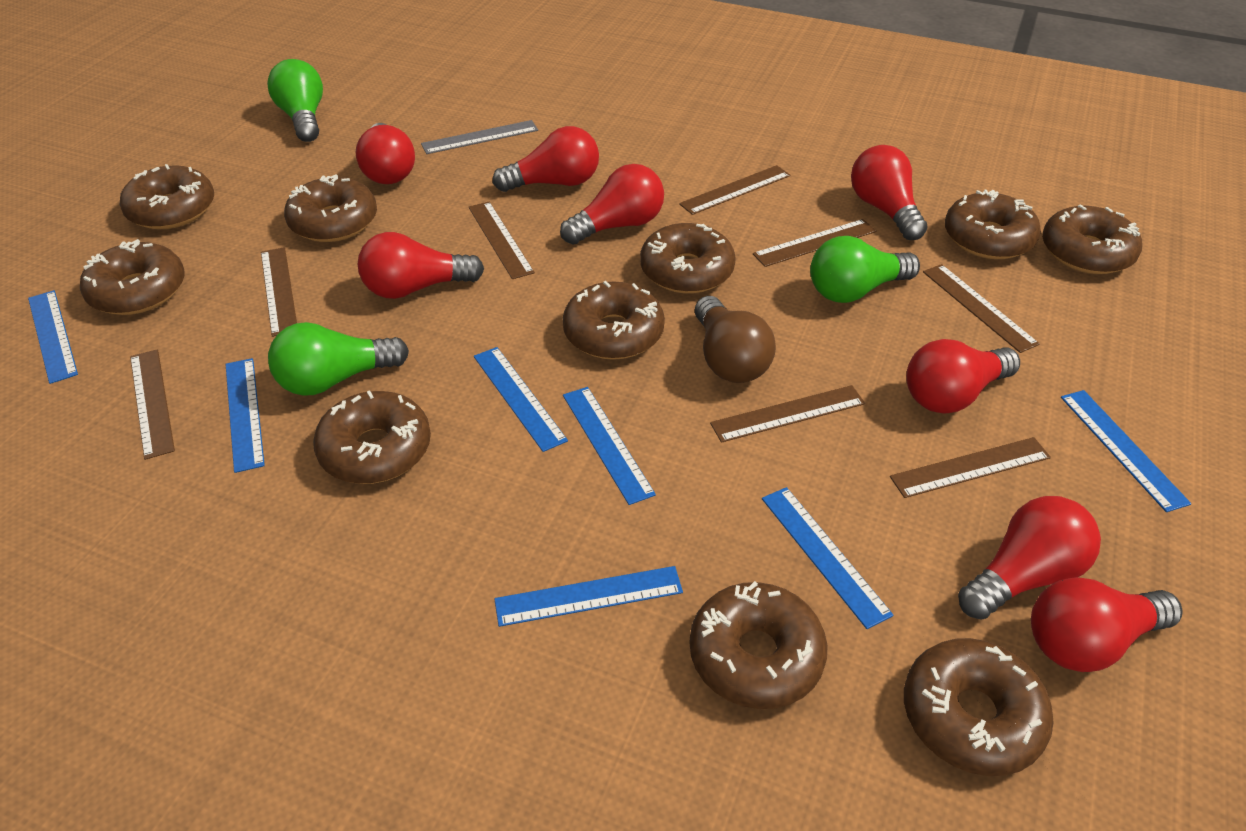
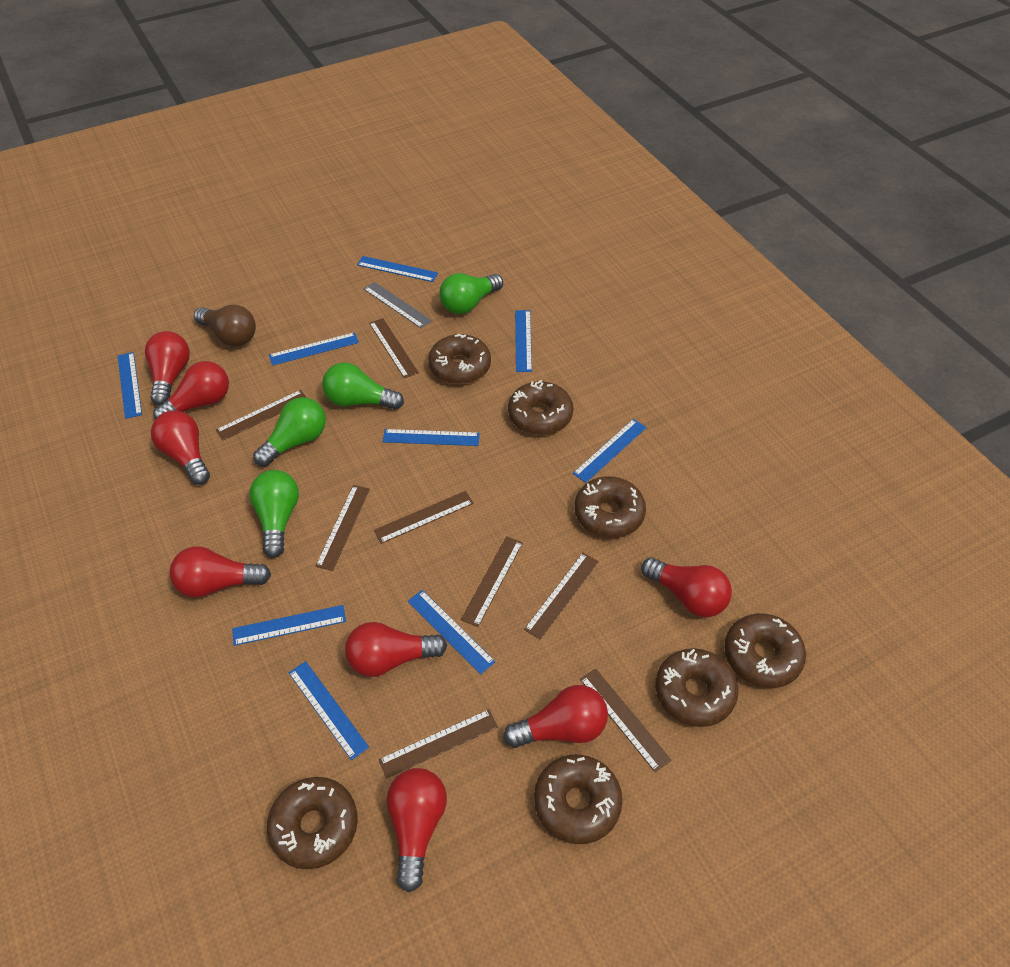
blue ruler: 7 -> 9
brown donut: 10 -> 7
green light bulb: 3 -> 4

